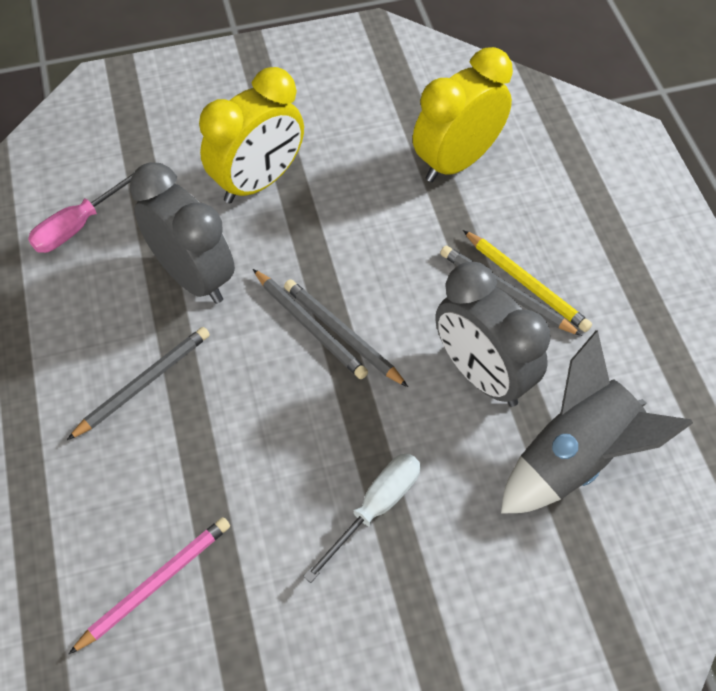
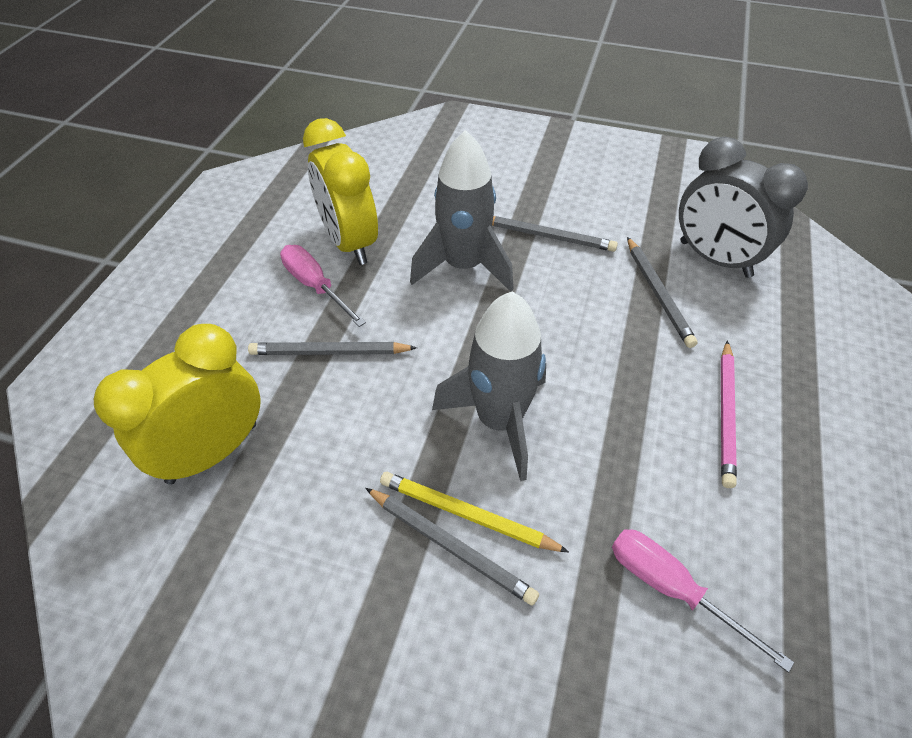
grey clock: 2 -> 1
grey rocket: 1 -> 2
pink screwdriver: 1 -> 2
white screwdriver: 1 -> 0

